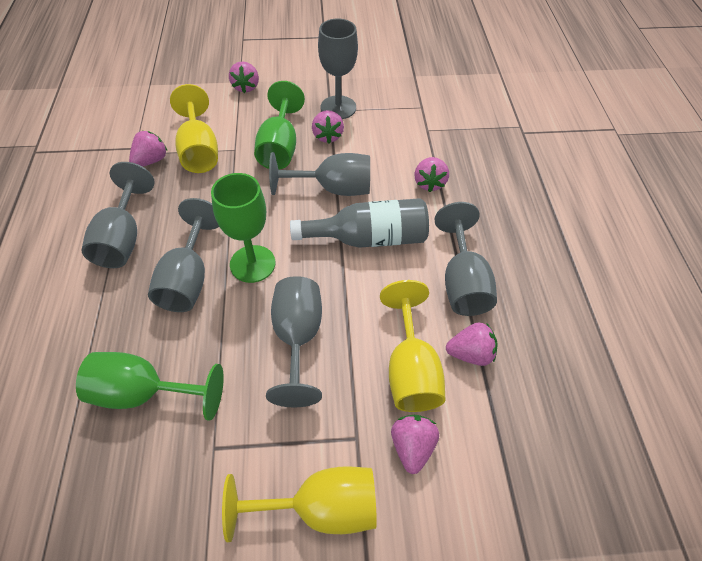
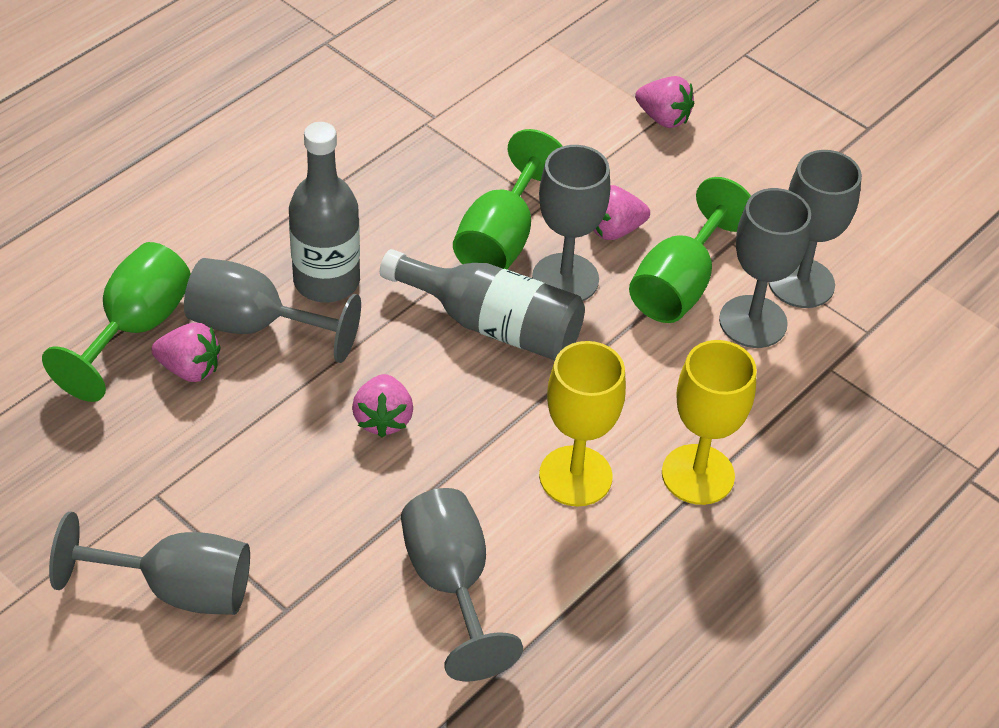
grey bottle: 1 -> 2
pink strawberry: 6 -> 4
yellow goblet: 3 -> 2

